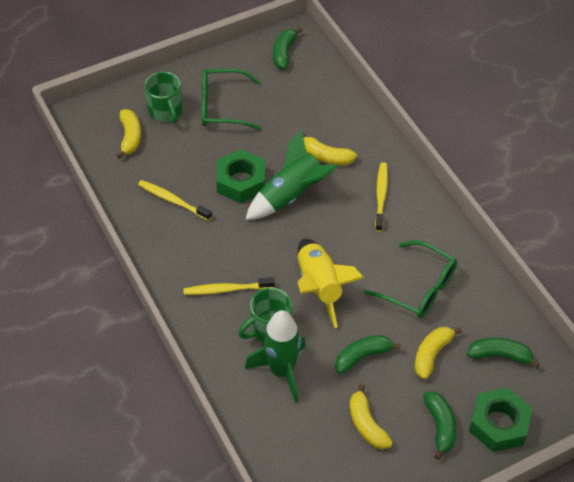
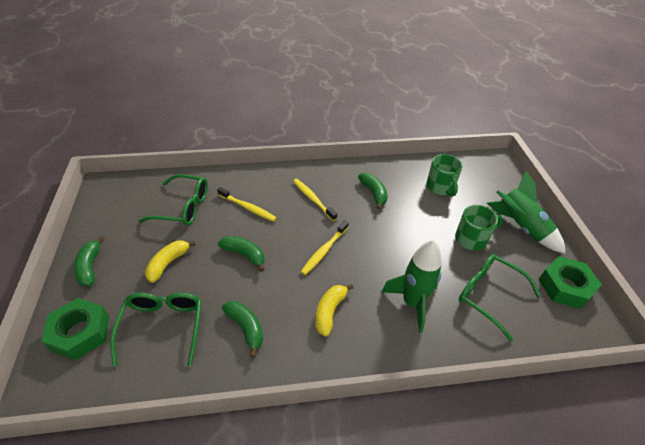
green glasses: 2 -> 3
yellow banana: 4 -> 2
yellow rocket: 1 -> 0

